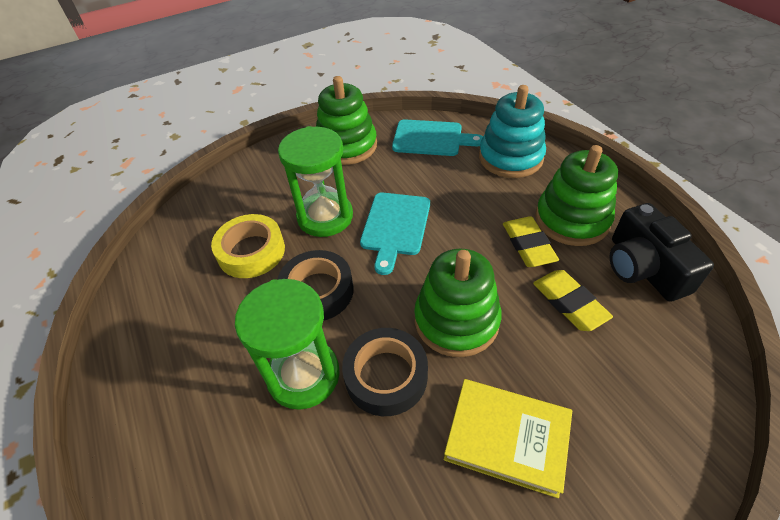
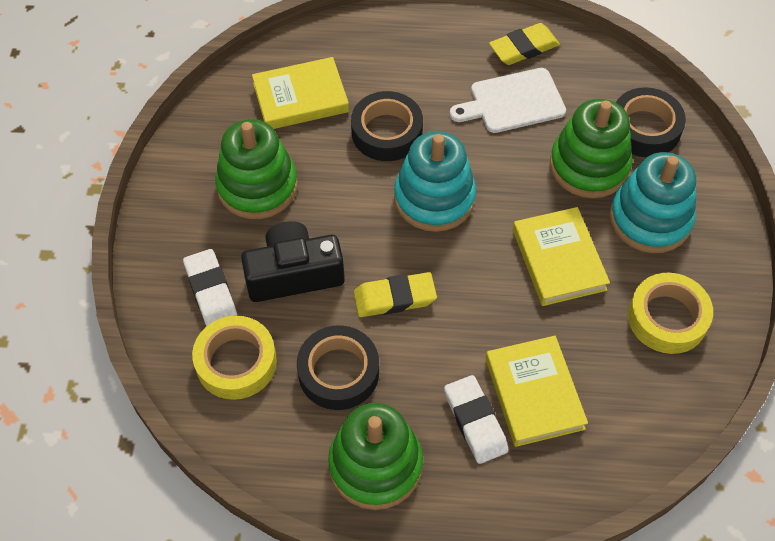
black tape: 2 -> 3
green hourglass: 2 -> 0
turquoise cutting board: 2 -> 0
turquoise stacking toy: 1 -> 2
white cutting board: 0 -> 1
white eraser: 0 -> 2
yellow book: 1 -> 3
yellow tape: 1 -> 2

